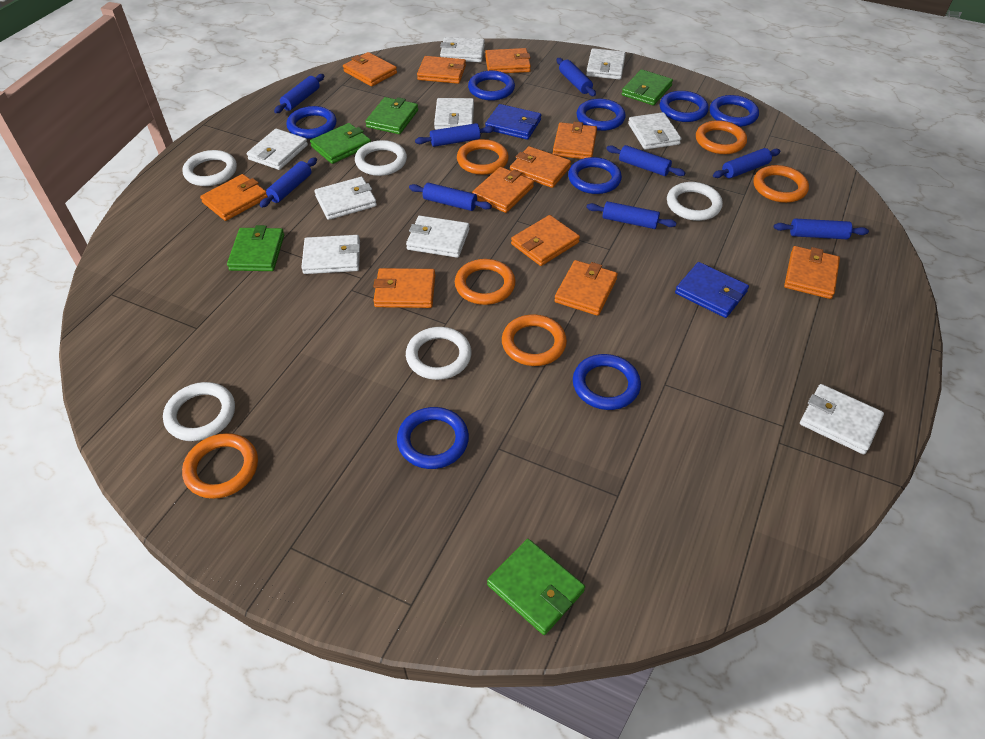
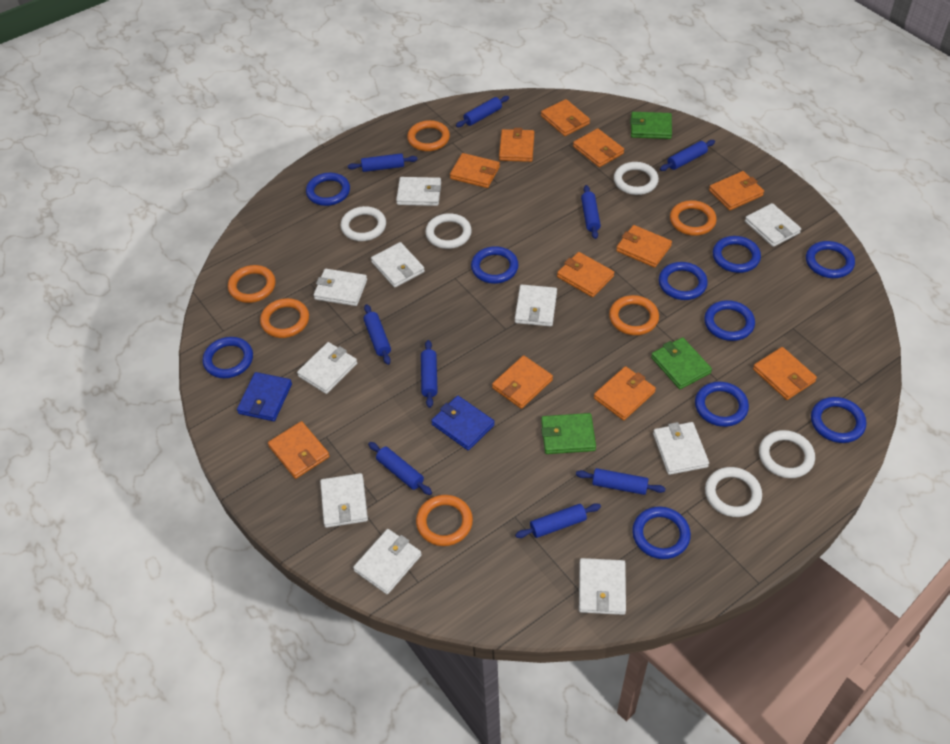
blue ring: 8 -> 10
green wallet: 5 -> 3
white wallet: 9 -> 10

